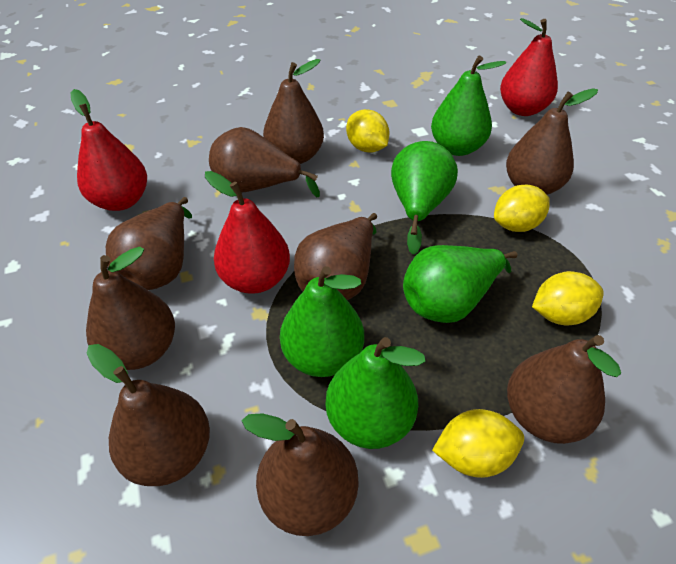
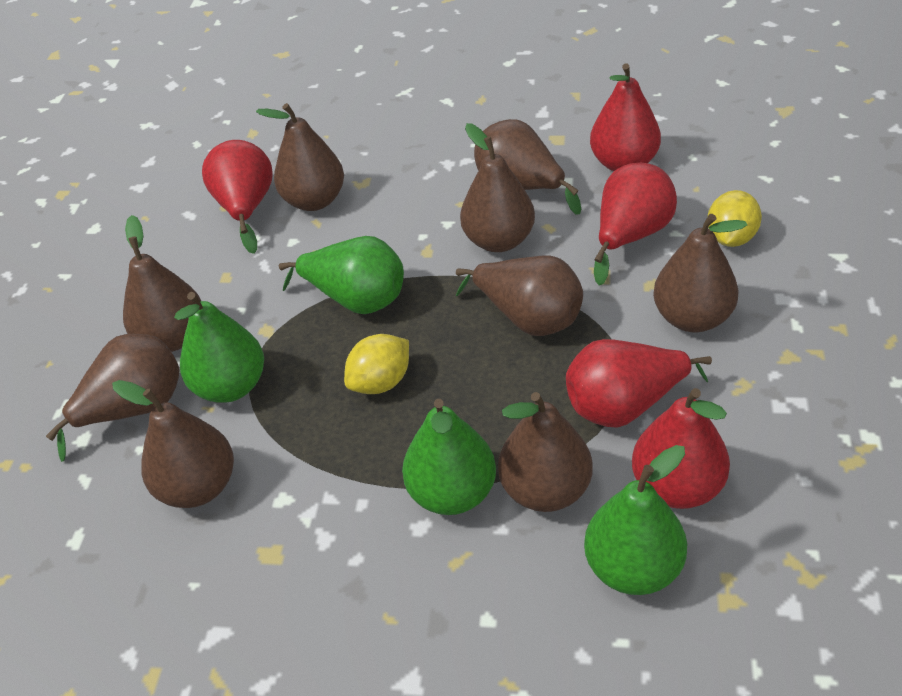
green pear: 5 -> 4
red pear: 3 -> 5
yellow lemon: 4 -> 2

